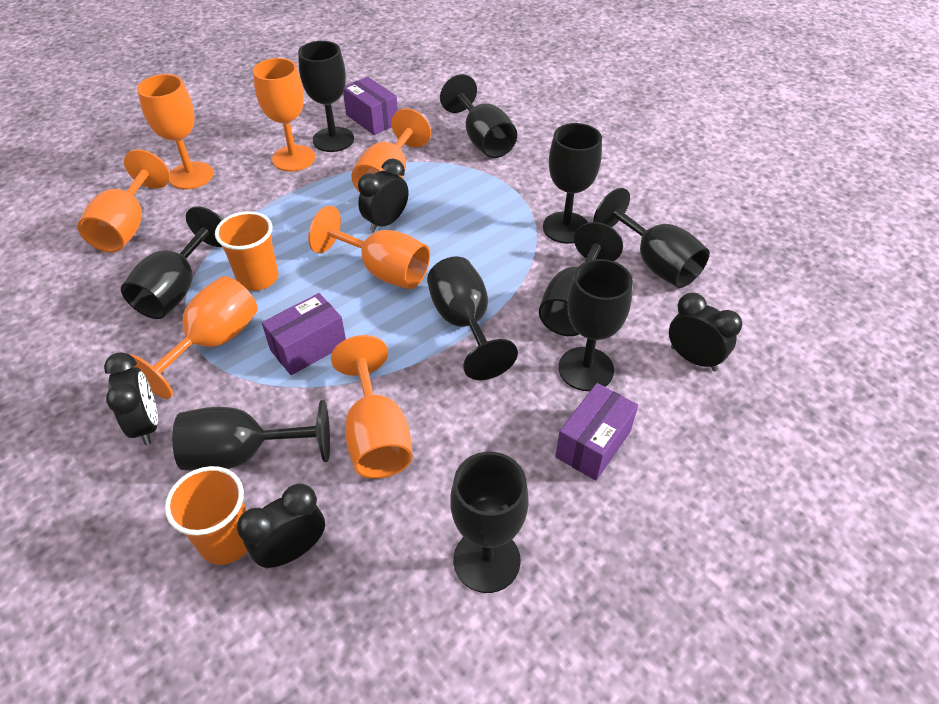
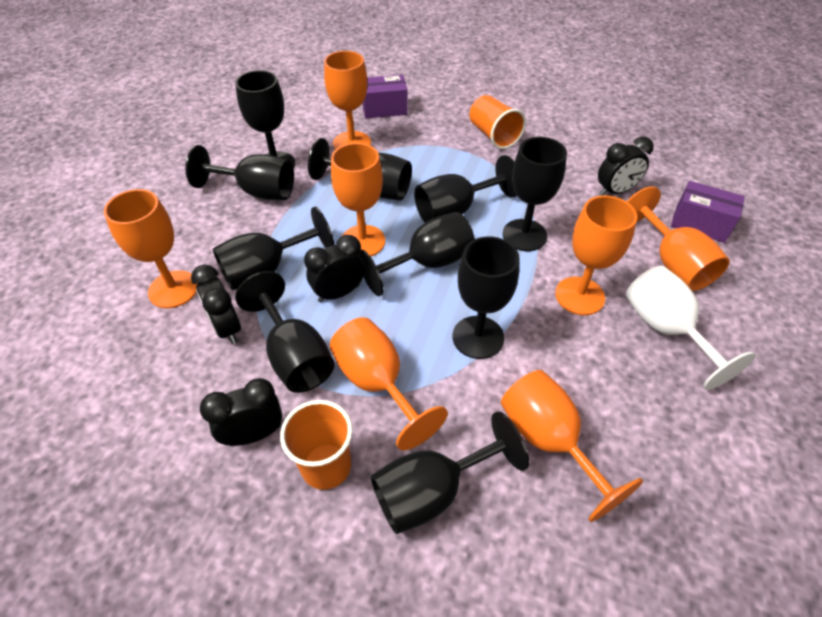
purple box: 3 -> 2
white goblet: 0 -> 1

